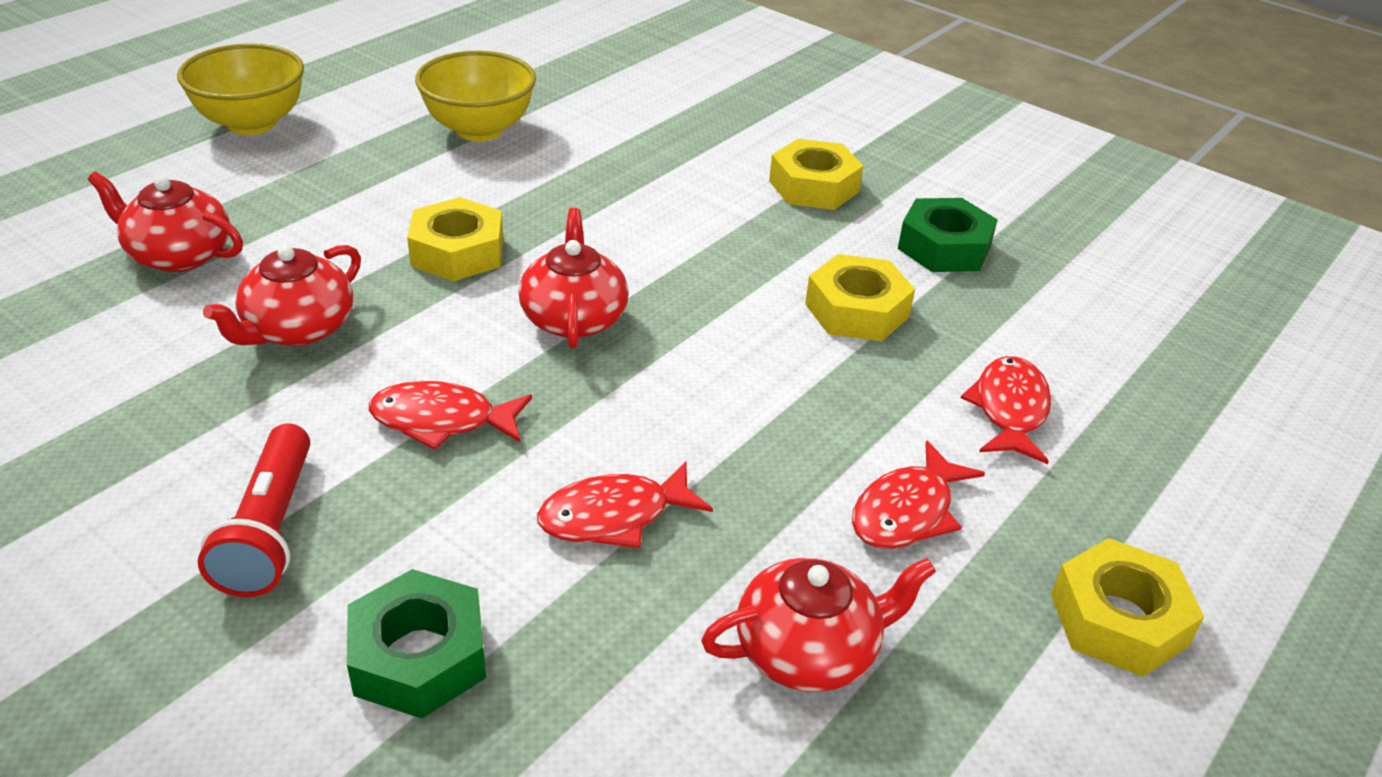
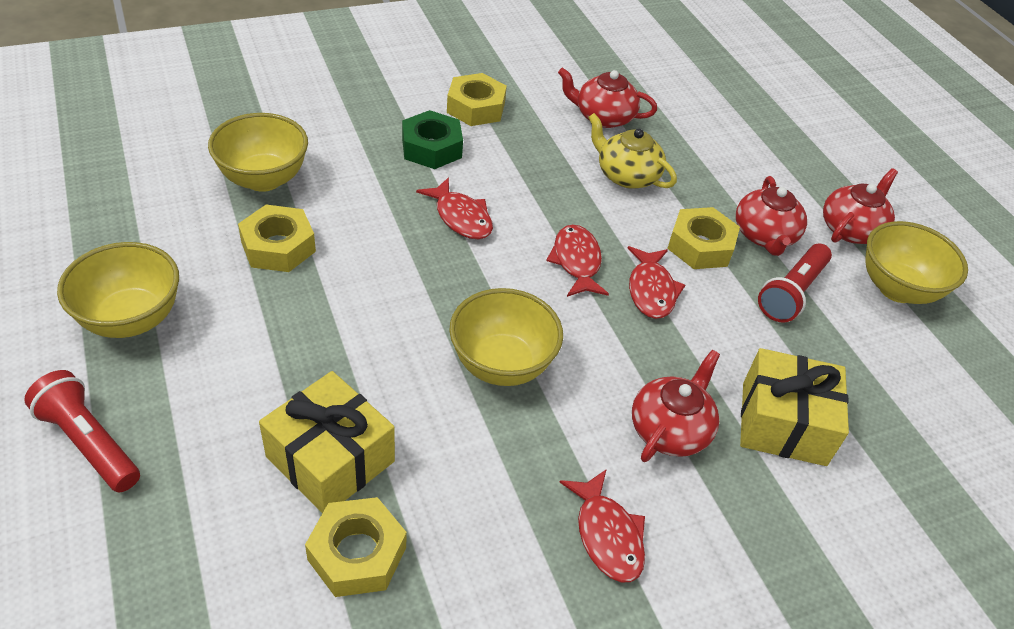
green nut: 2 -> 1
red flashlight: 1 -> 2
yellow bowl: 2 -> 4
yellow gift: 0 -> 2
yellow teapot: 0 -> 1

